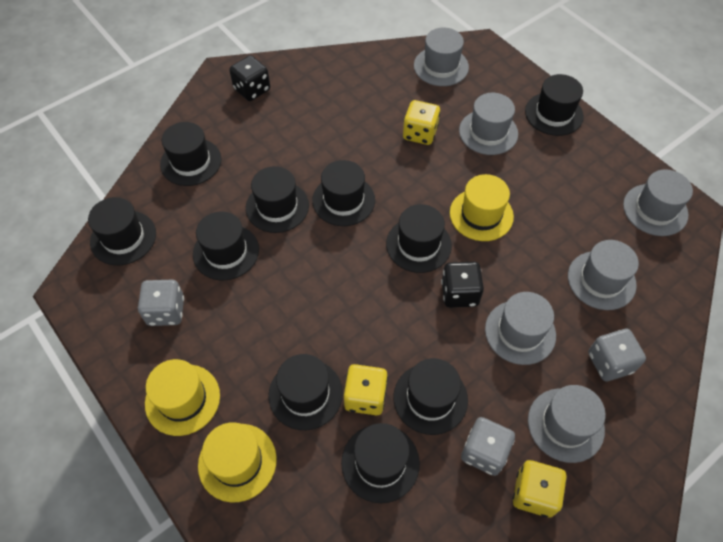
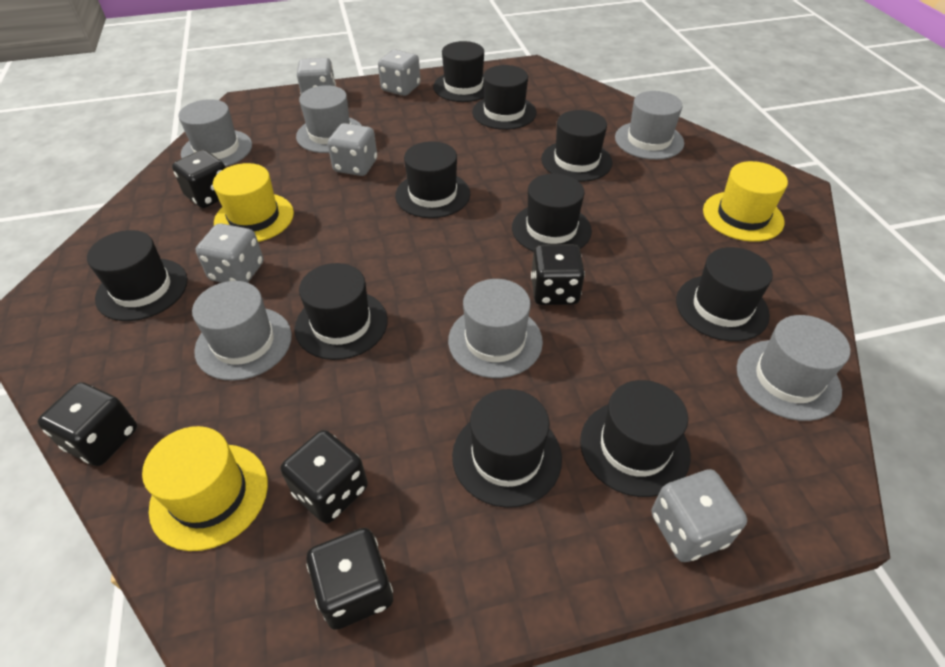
black dice: 2 -> 5
grey dice: 3 -> 5
yellow dice: 3 -> 0

